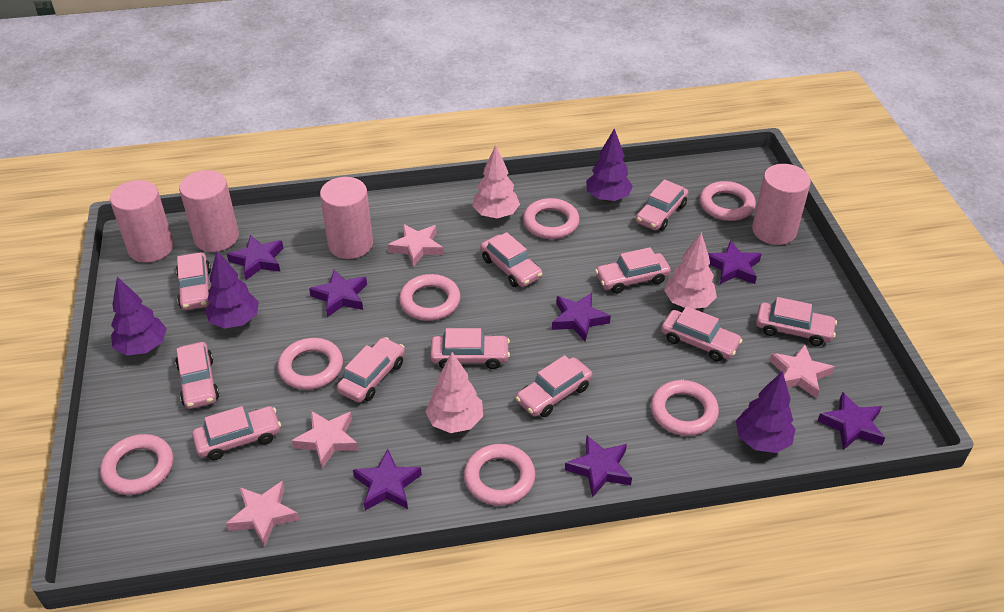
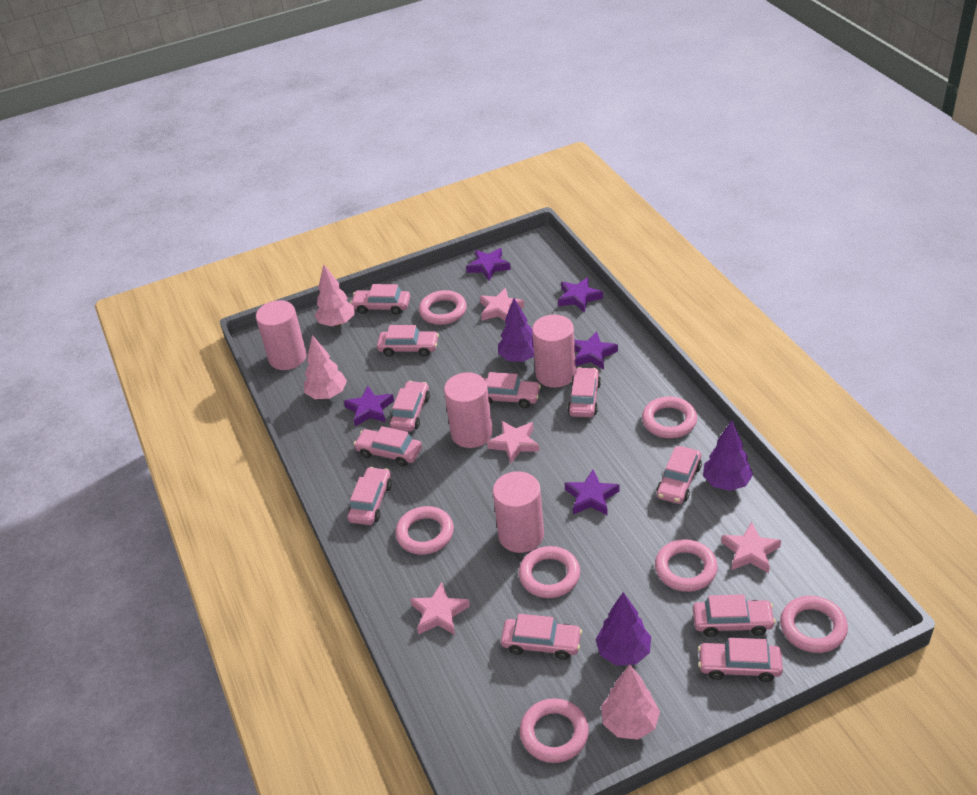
purple star: 7 -> 5
purple tree: 4 -> 3

